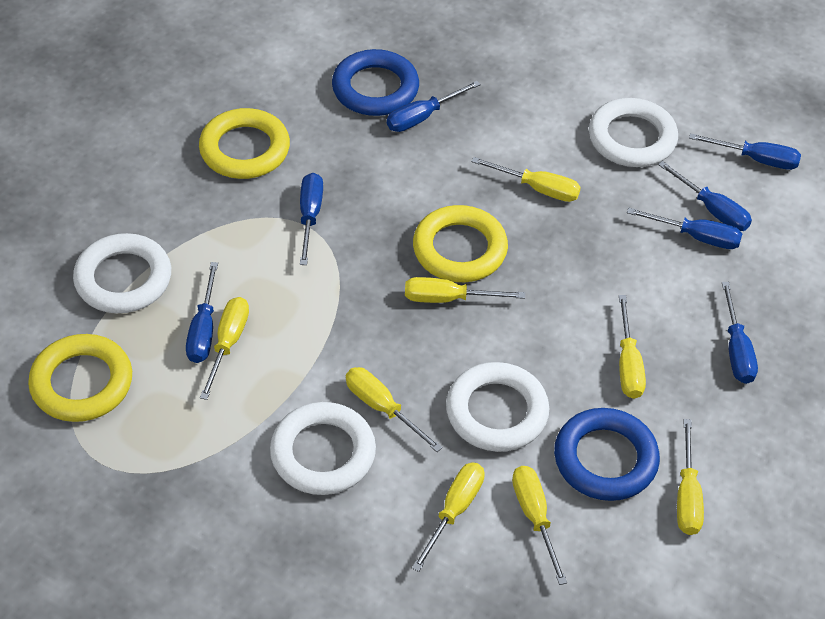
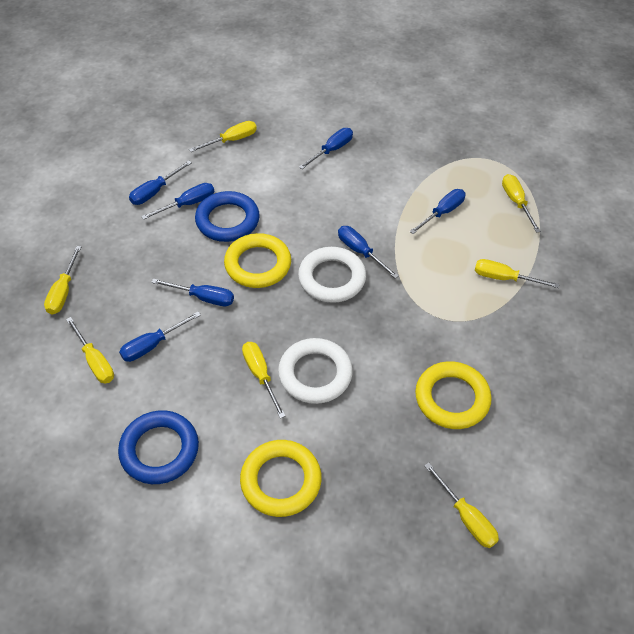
white ring: 4 -> 2
yellow screwdriver: 8 -> 7

